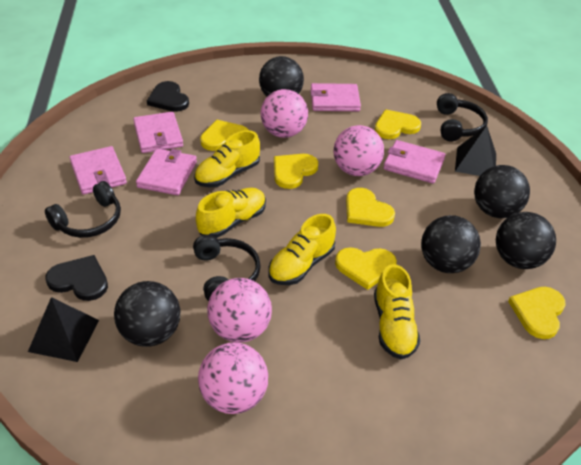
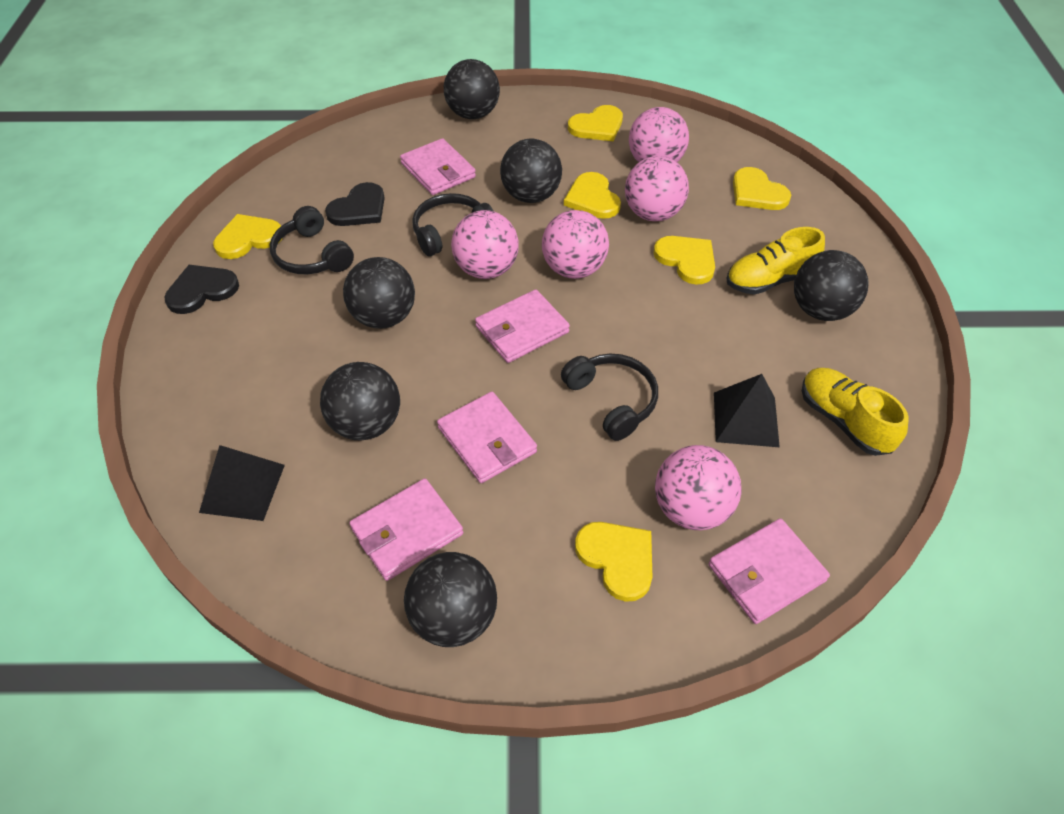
black ball: 5 -> 6
pink ball: 4 -> 5
yellow shoe: 4 -> 2

